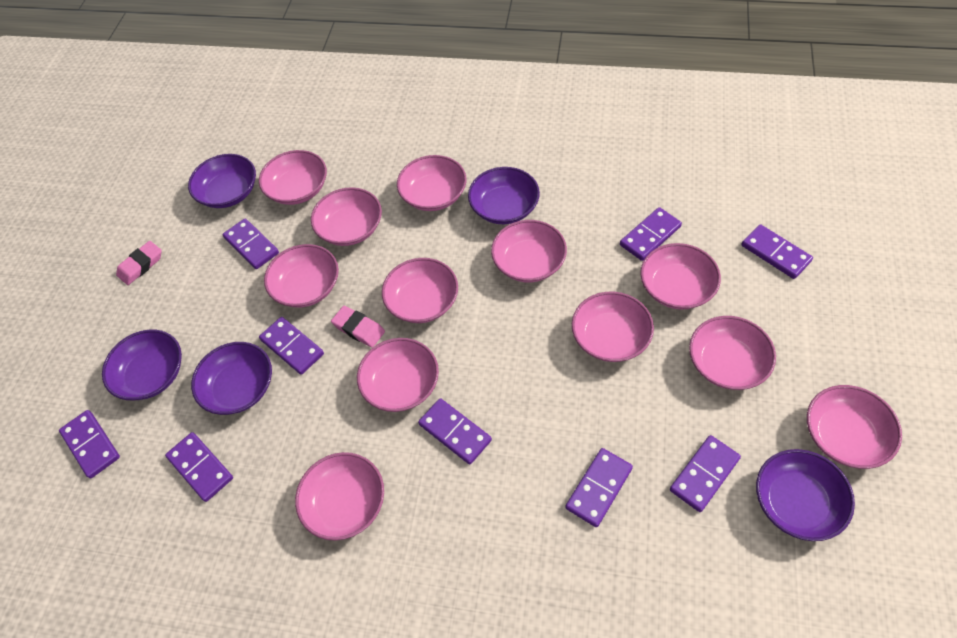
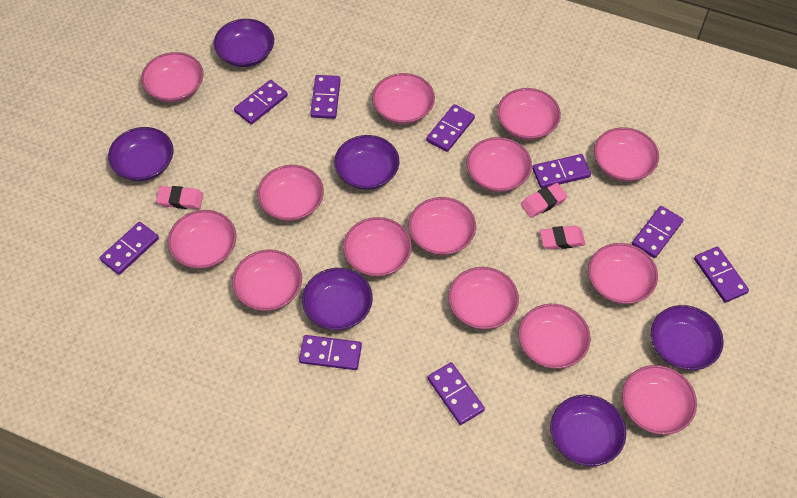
pink bowl: 12 -> 14
pink eraser: 2 -> 3
purple bowl: 5 -> 6

